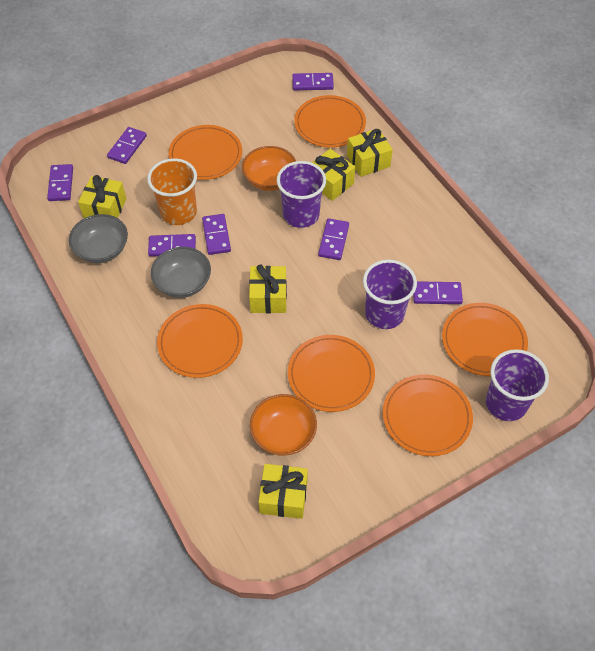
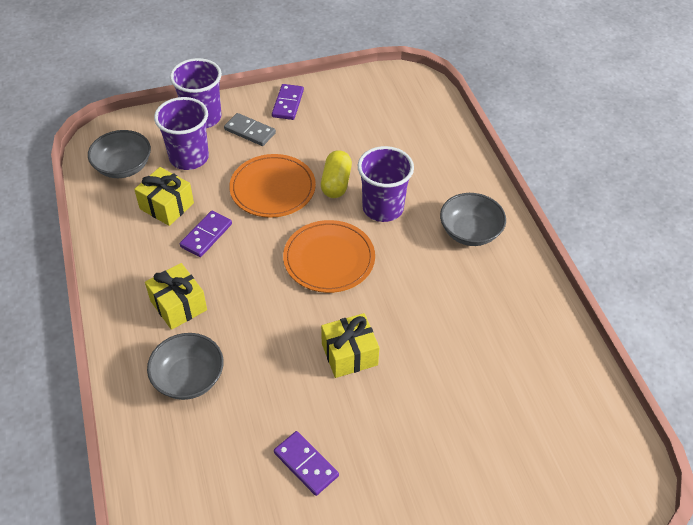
grey bowl: 2 -> 3
grey domino: 0 -> 1
orange bowl: 2 -> 0
orange cup: 1 -> 0
orange plate: 6 -> 2
purple domino: 7 -> 3
yellow capsule: 0 -> 1
yellow gift: 5 -> 3

